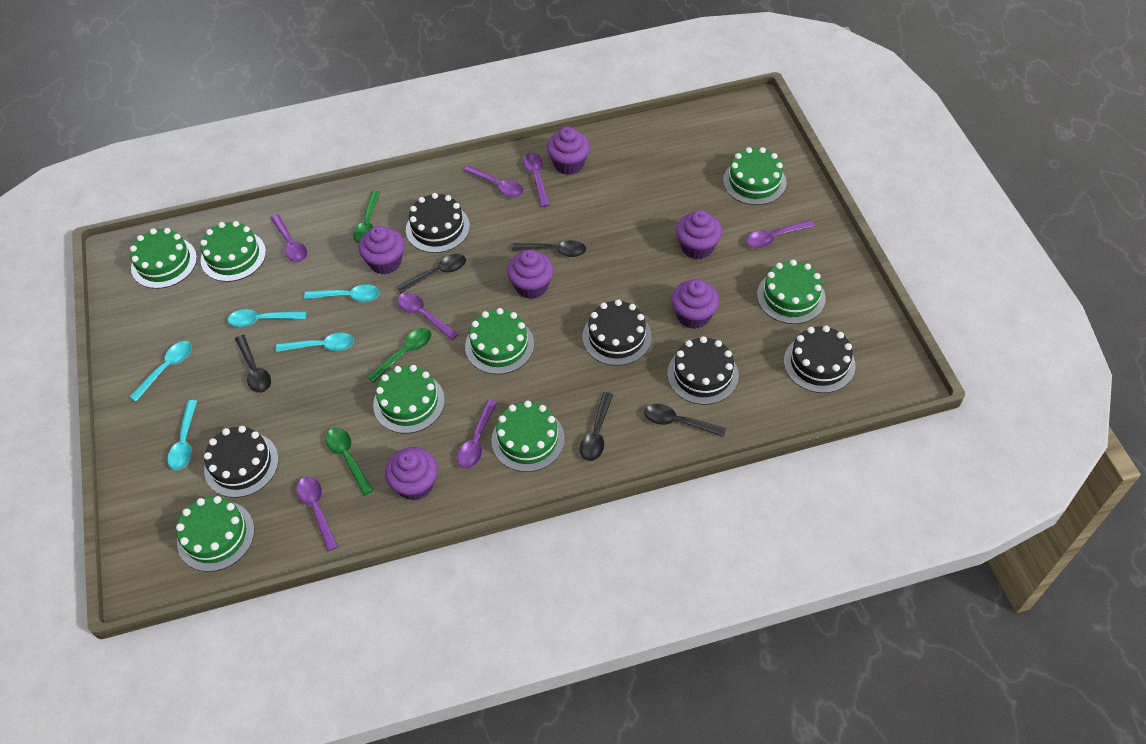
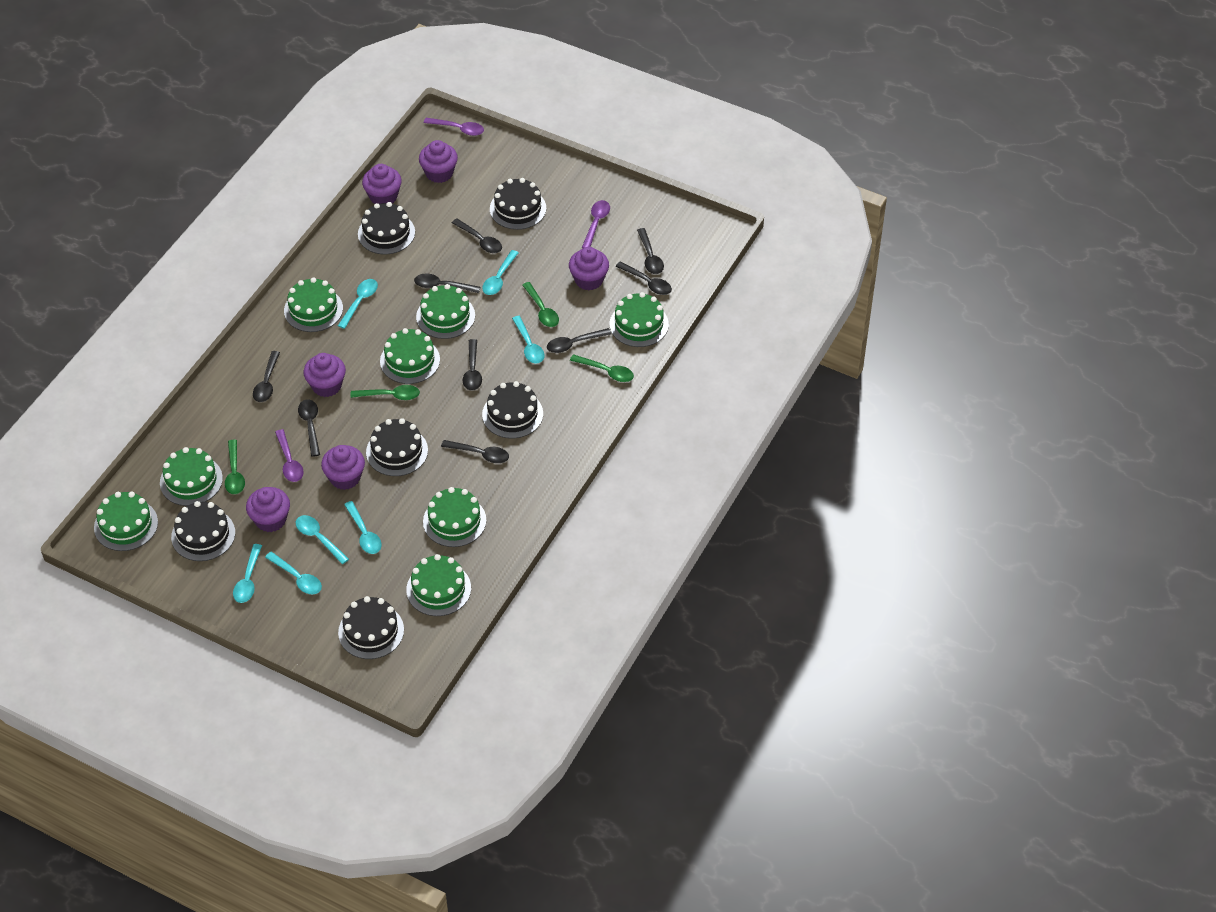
black cake: 5 -> 6
black spoon: 5 -> 9
green spoon: 3 -> 4
purple spoon: 7 -> 3
turquoise spoon: 5 -> 7

